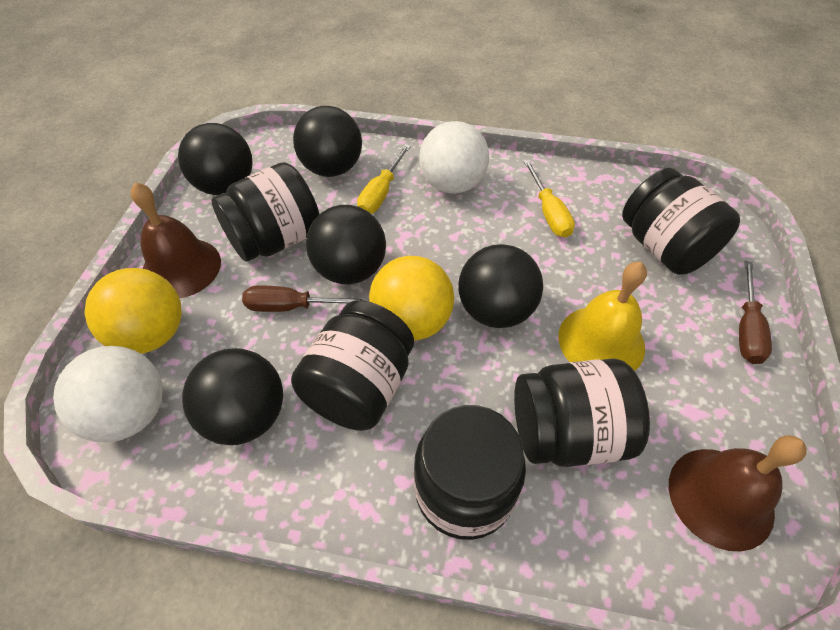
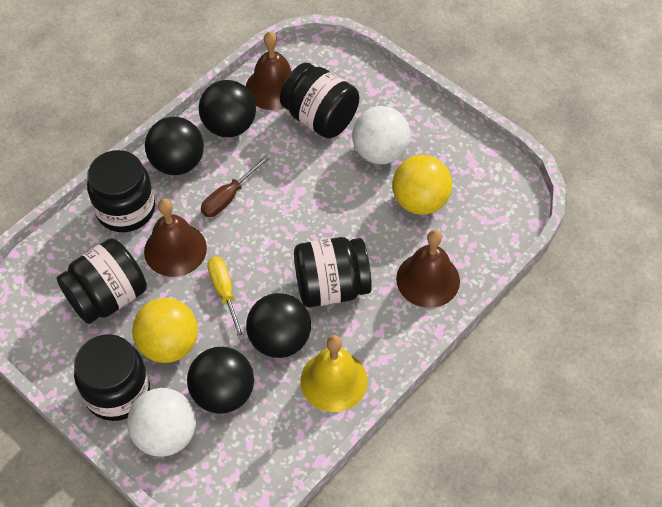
black ball: 5 -> 4
brown bell: 2 -> 3
brown screwdriver: 2 -> 1
yellow screwdriver: 2 -> 1

